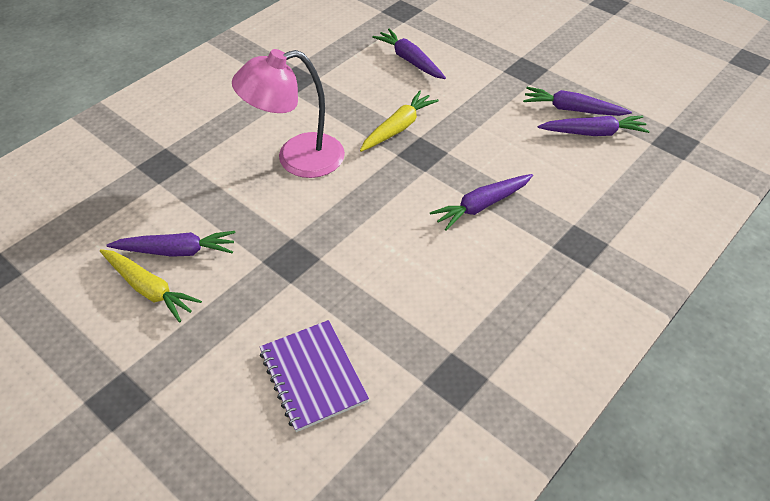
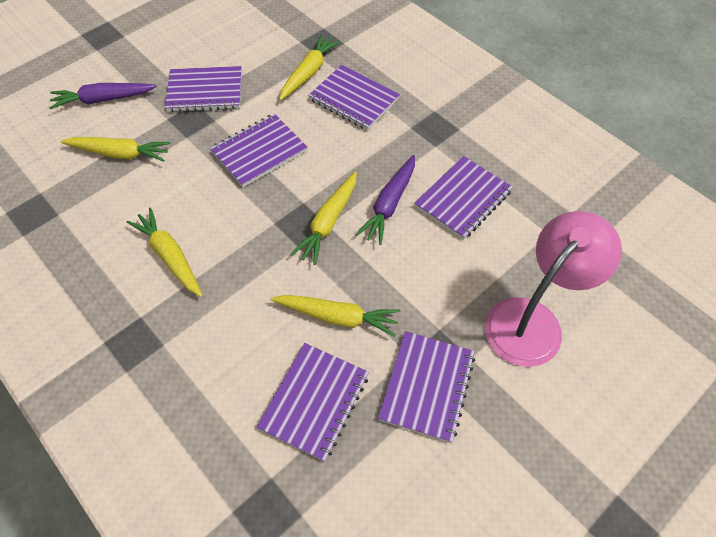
purple carrot: 5 -> 2
purple notebook: 1 -> 6
yellow carrot: 2 -> 5

